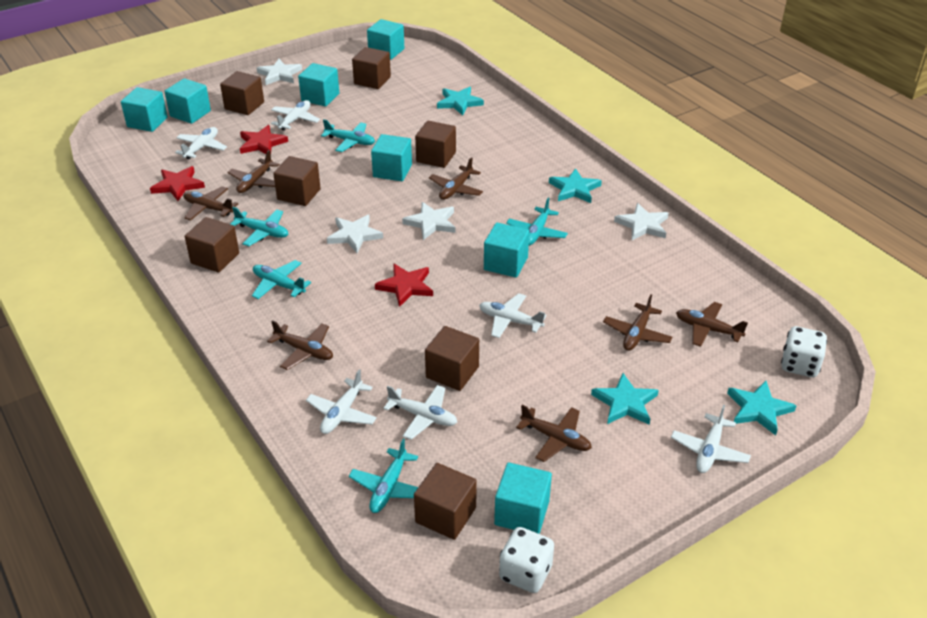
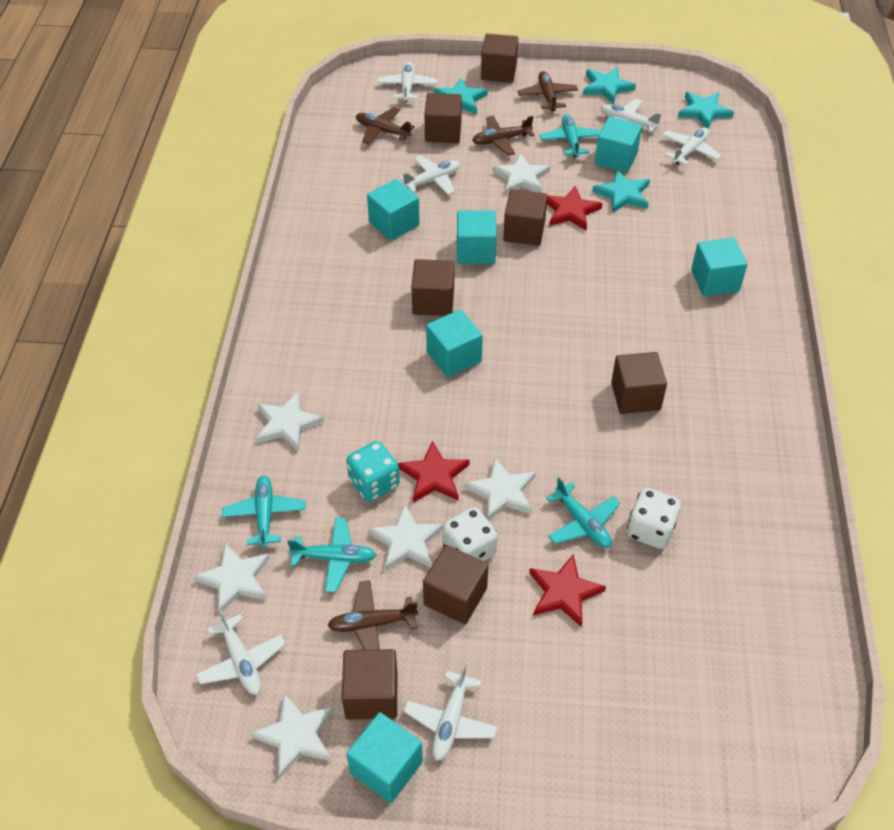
brown plane: 7 -> 4
turquoise cube: 7 -> 6
turquoise dice: 0 -> 1
turquoise plane: 5 -> 4
white star: 4 -> 6

